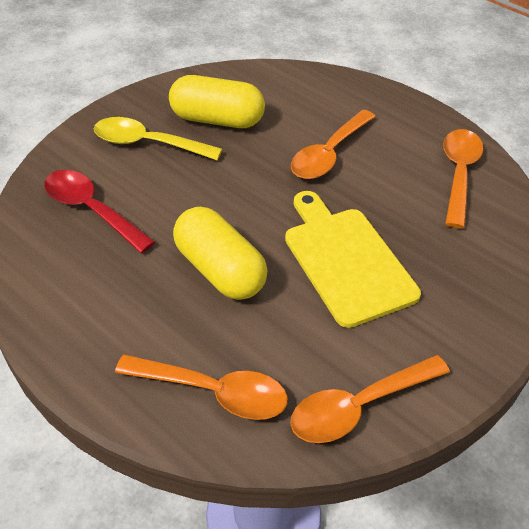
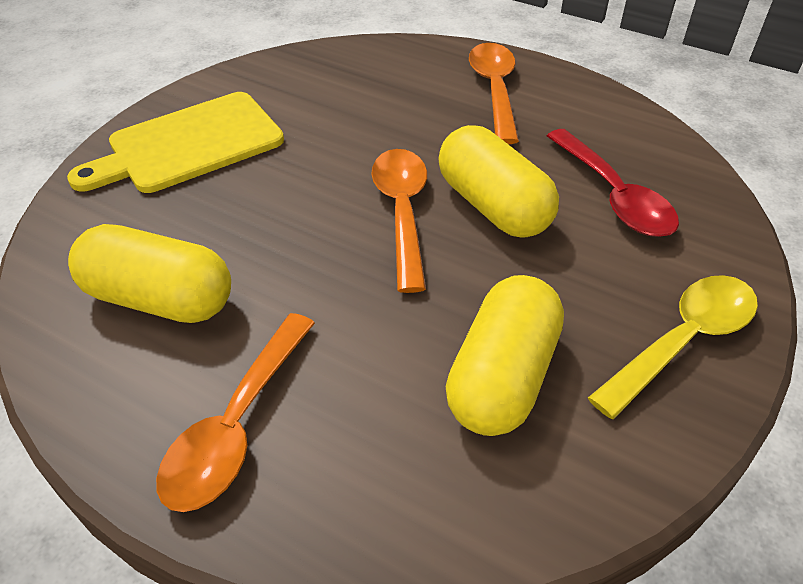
orange spoon: 4 -> 3
yellow capsule: 2 -> 3

